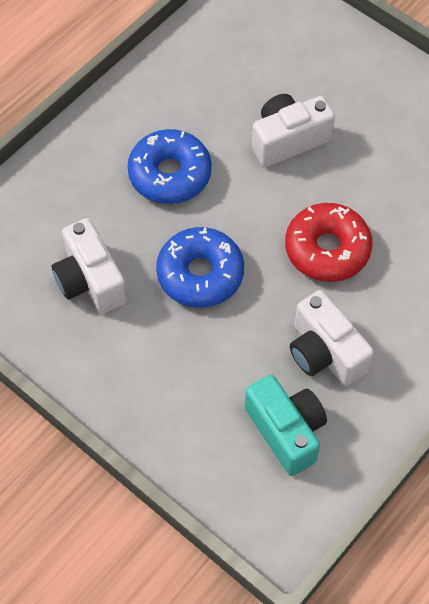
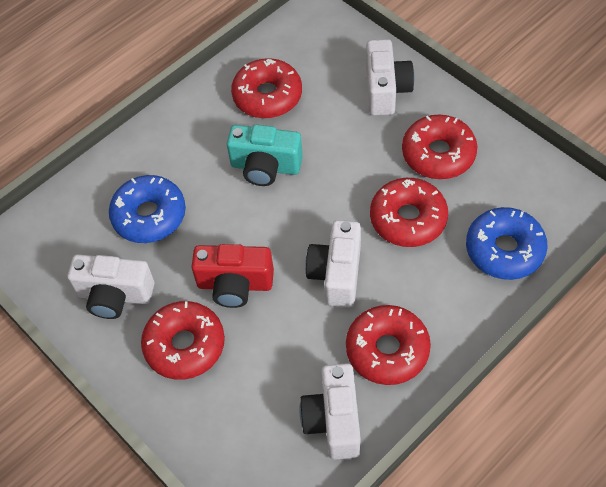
red camera: 0 -> 1
red donut: 1 -> 5
white camera: 3 -> 4

